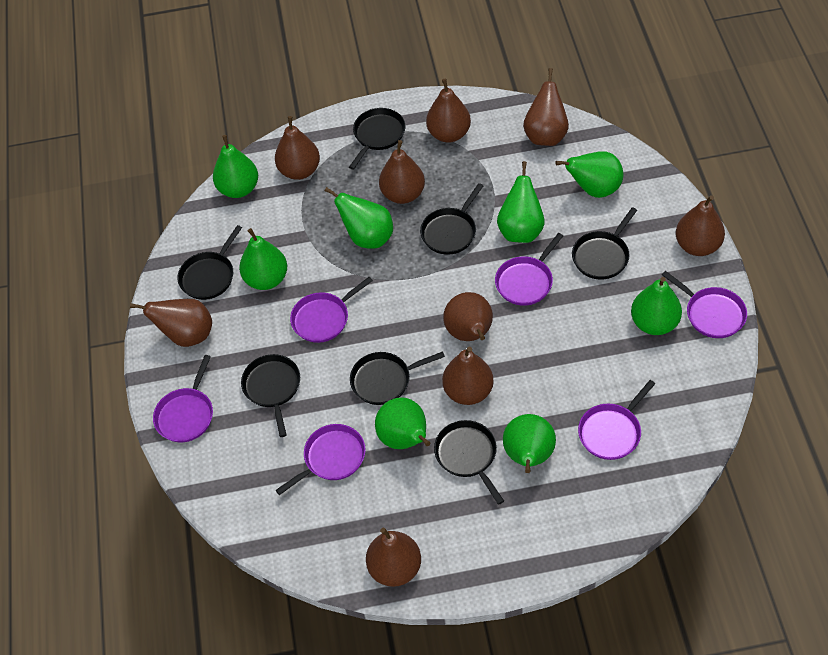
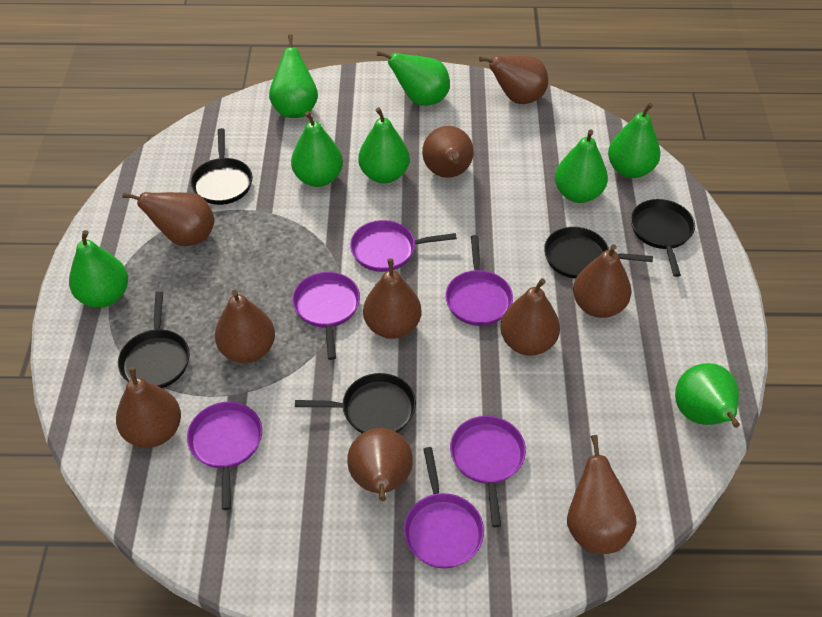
black pan: 7 -> 5
brown pear: 9 -> 10

